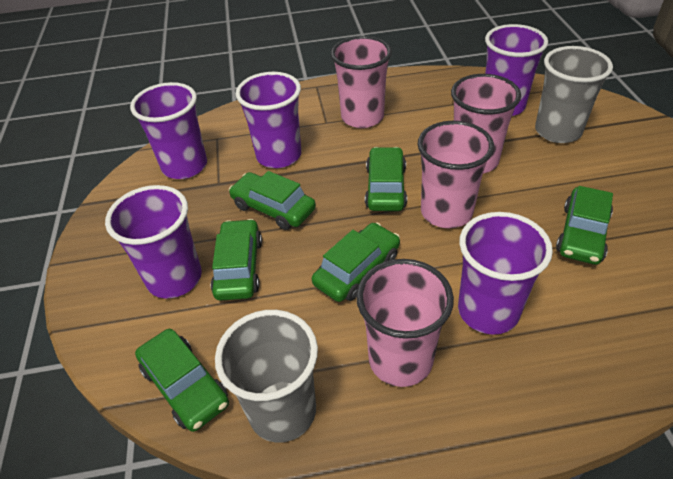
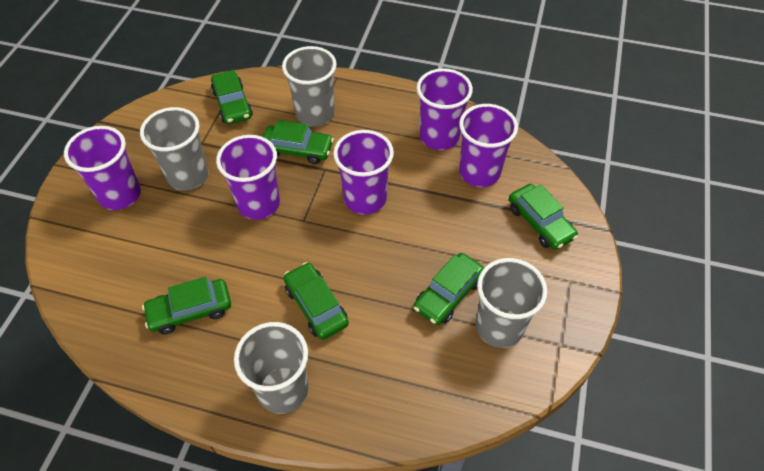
grey cup: 2 -> 4
pink cup: 4 -> 0

